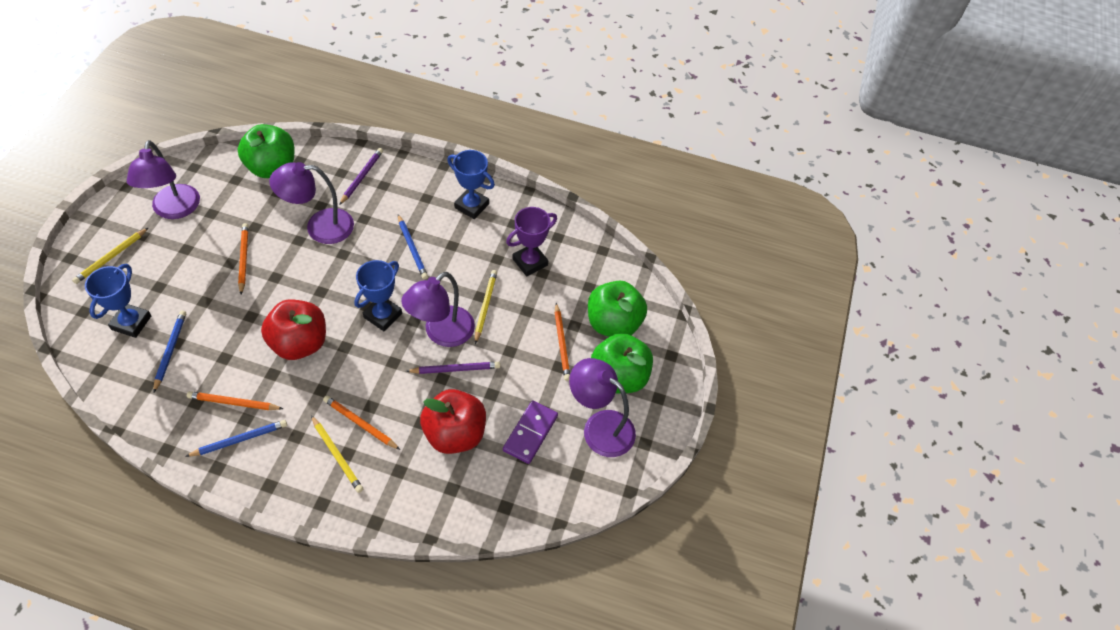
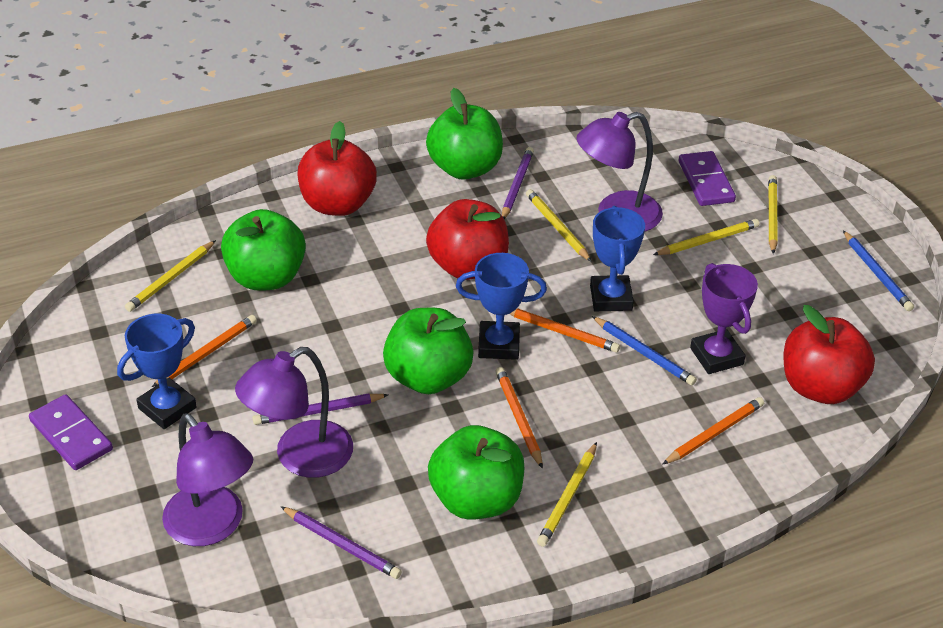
blue pencil: 3 -> 2
green apple: 3 -> 4
purple domino: 1 -> 2
purple lamp: 4 -> 3
purple pencil: 2 -> 3
red apple: 2 -> 3
yellow pencil: 3 -> 5

